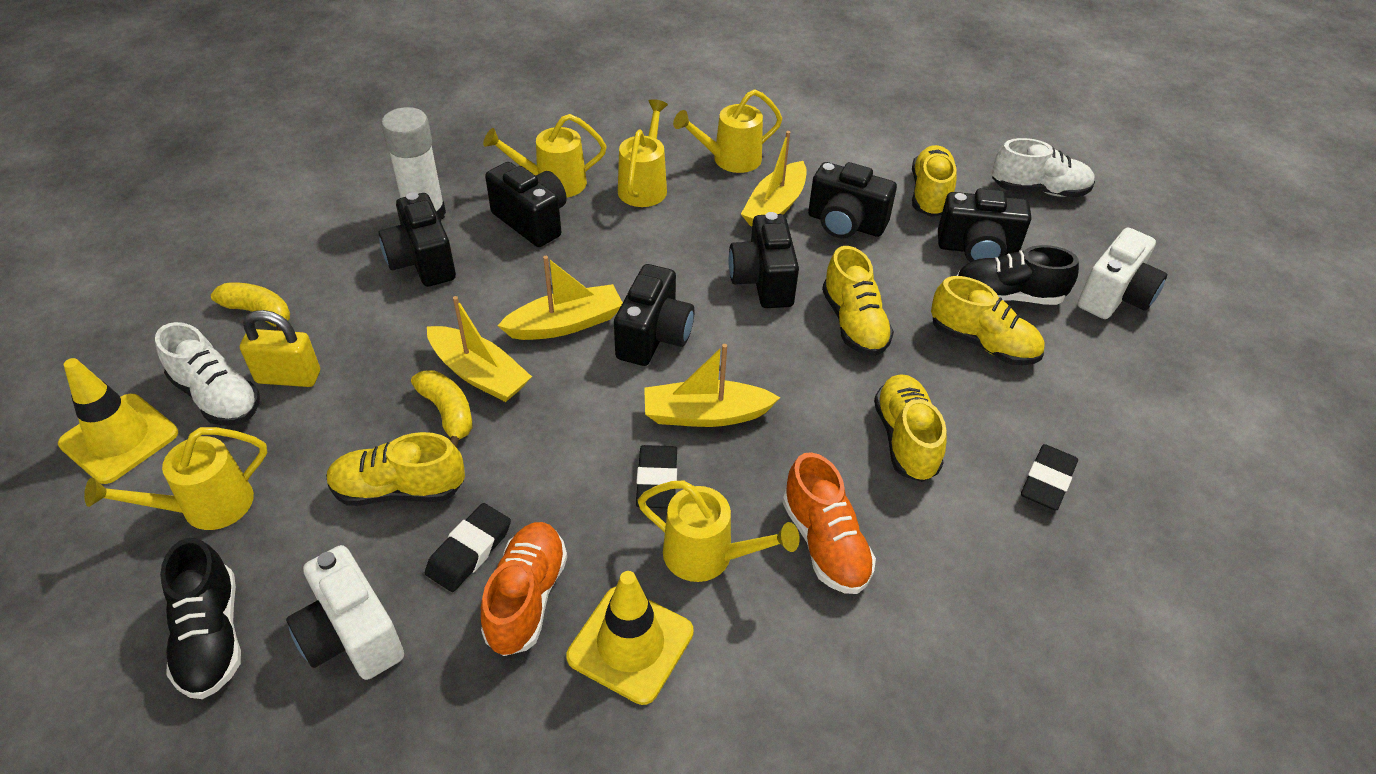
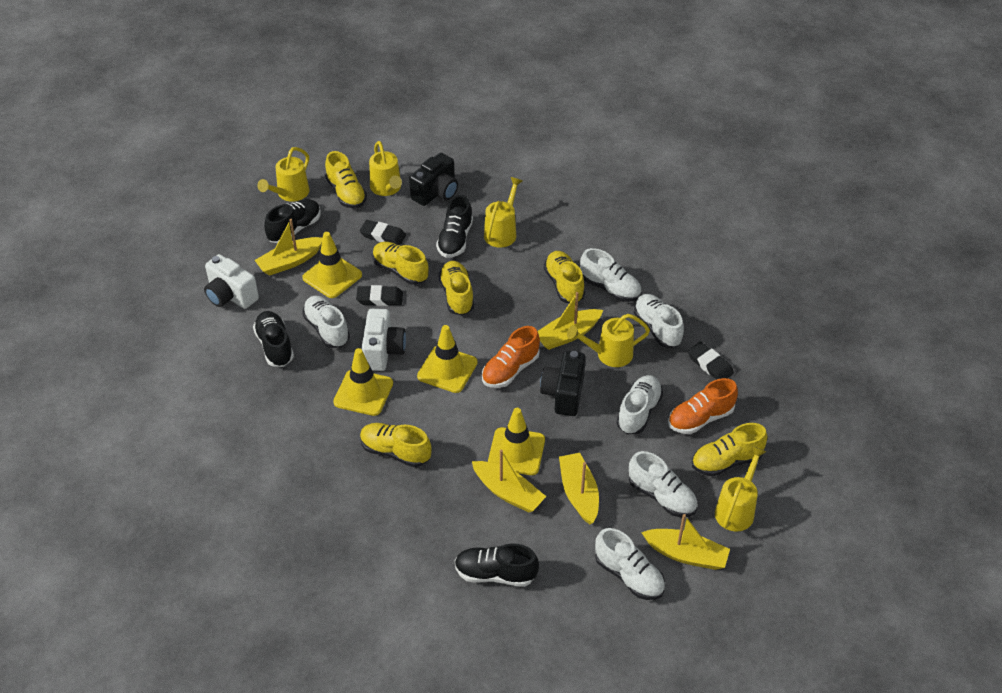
black camera: 6 -> 2
black shoe: 2 -> 4
white glue stick: 1 -> 0
white shoe: 2 -> 6
yellow banana: 2 -> 0
yellow boat: 4 -> 5
yellow padlock: 1 -> 0
yellow shoe: 5 -> 6
yellow traffic cone: 2 -> 4

